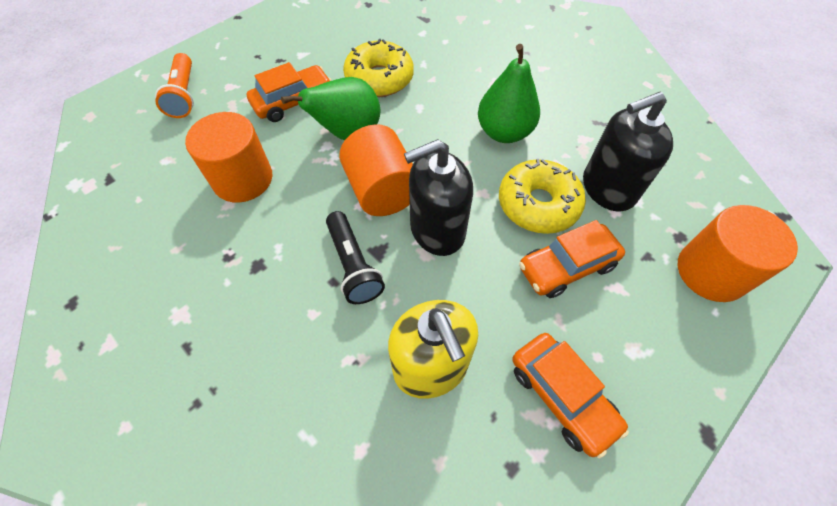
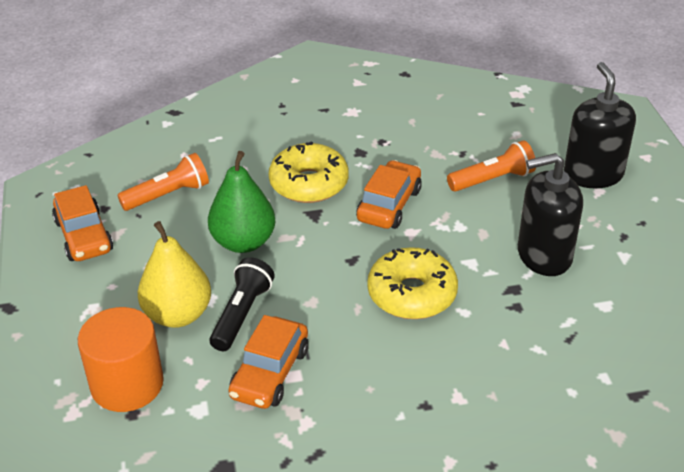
green pear: 2 -> 1
orange cylinder: 3 -> 1
orange flashlight: 1 -> 2
yellow pear: 0 -> 1
yellow soap dispenser: 1 -> 0

